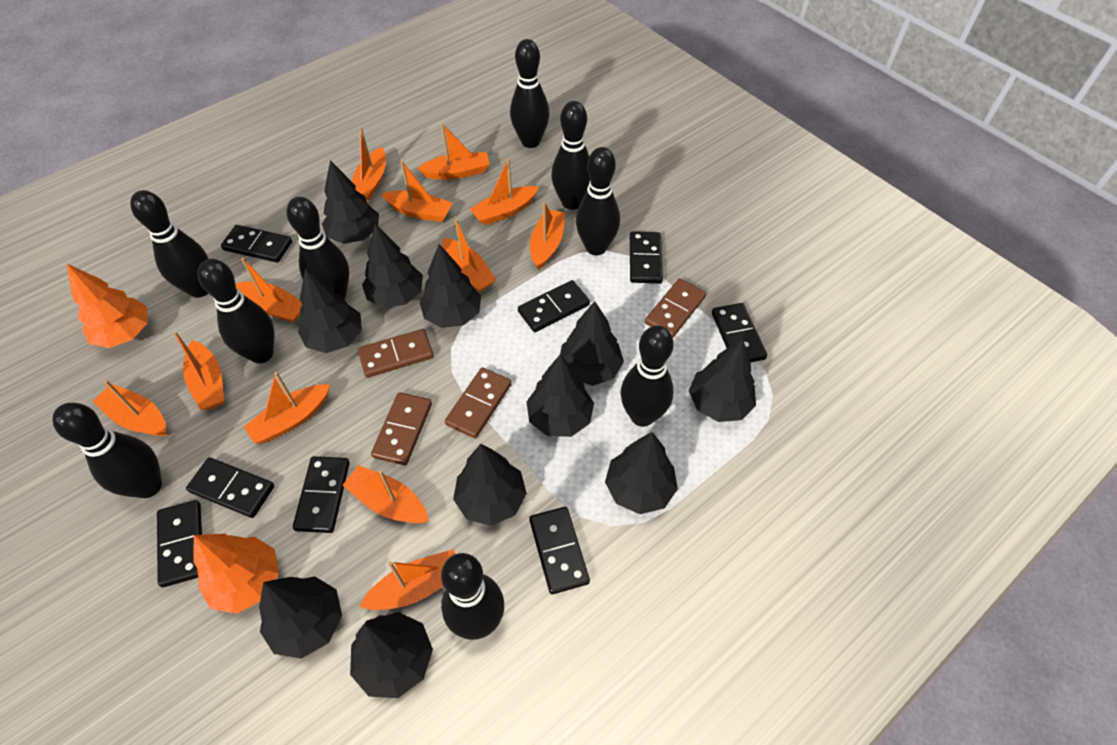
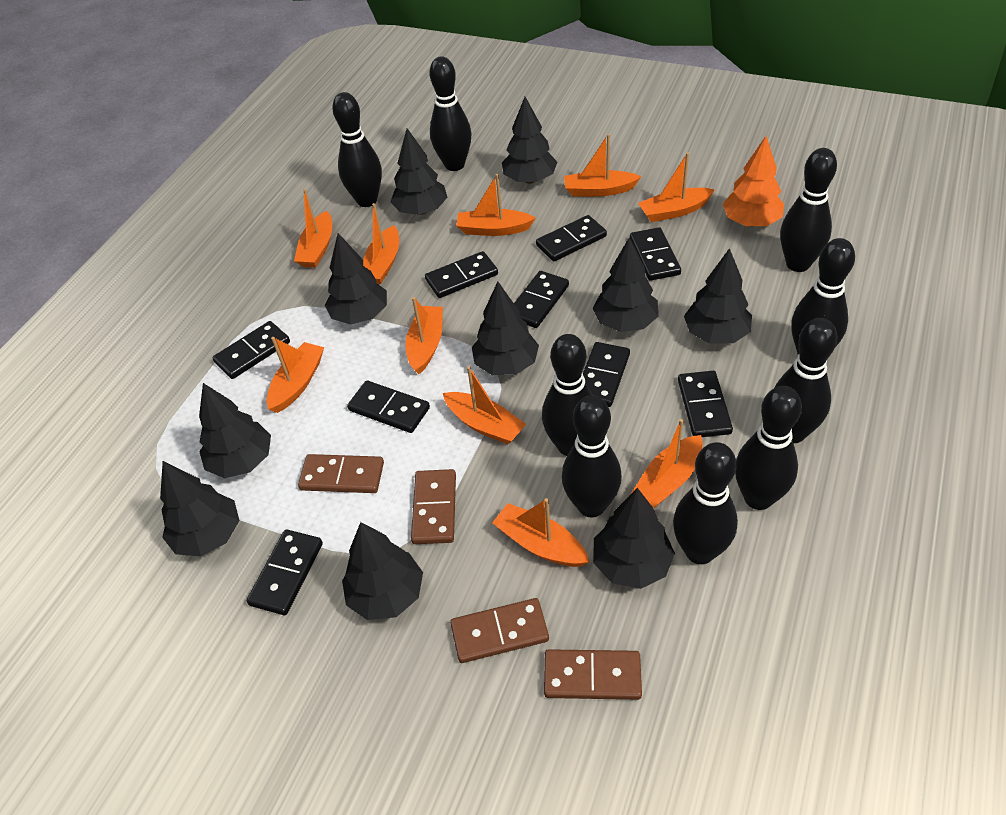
black domino: 8 -> 9
black tree: 11 -> 10
orange boat: 12 -> 10
orange tree: 2 -> 1

